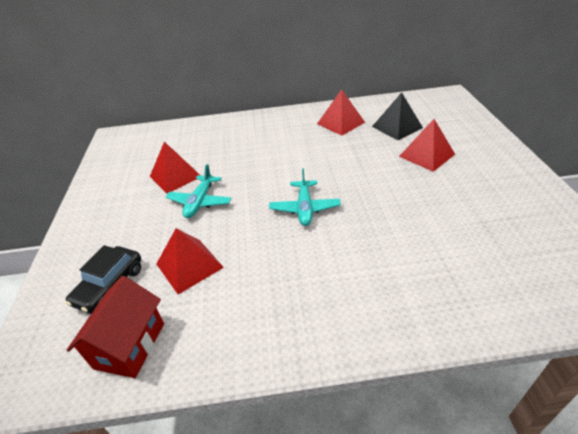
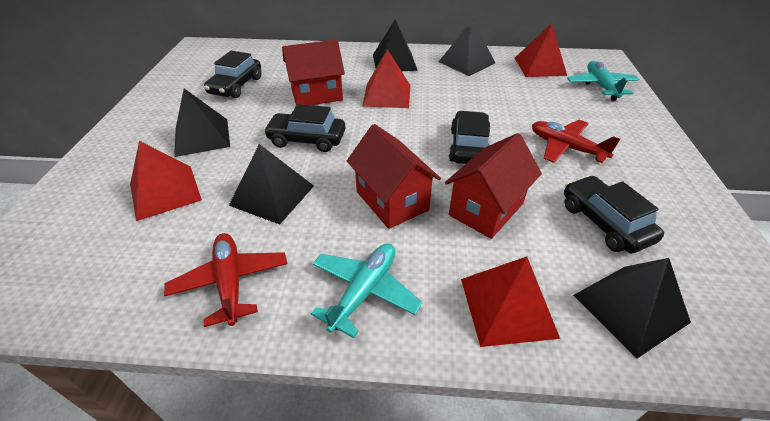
black car: 1 -> 4
black pyramid: 1 -> 5
red house: 1 -> 3
red plane: 0 -> 2

